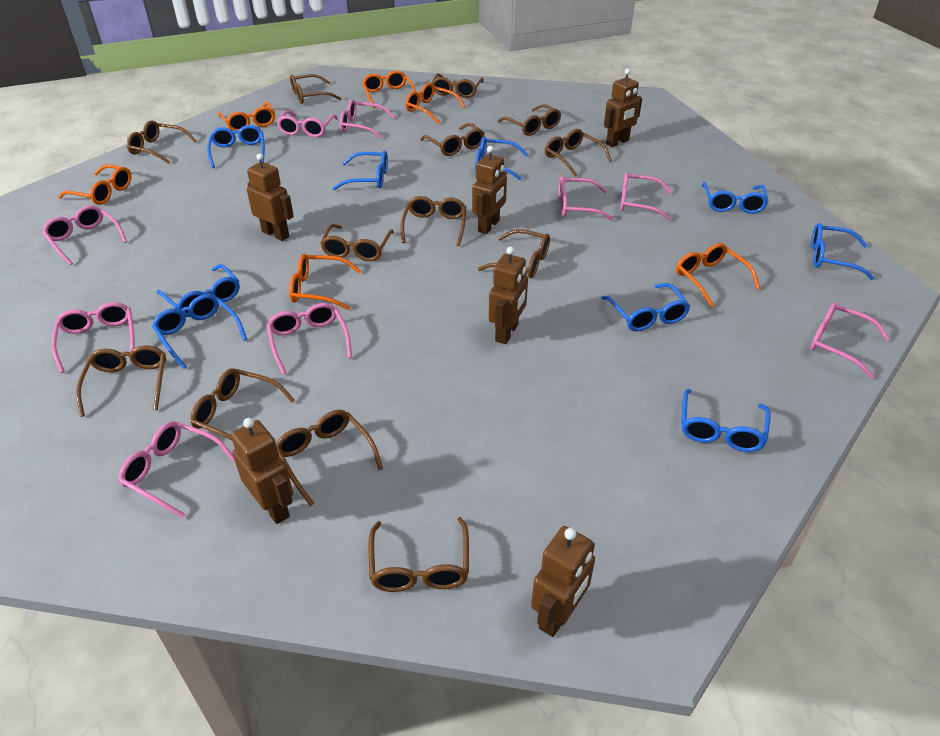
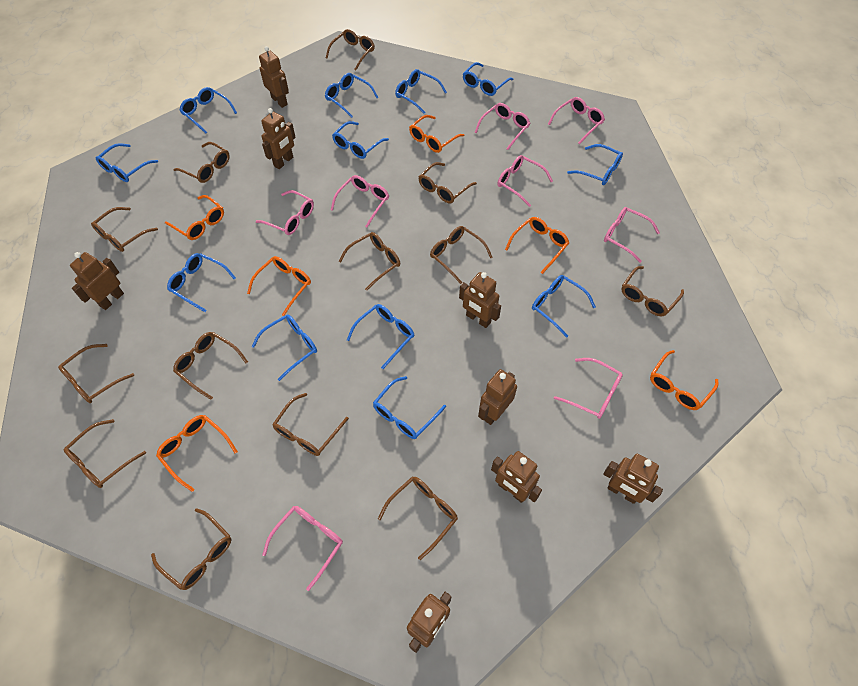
blue glasses: 9 -> 12
brown robot: 6 -> 8
pink glasses: 9 -> 8

